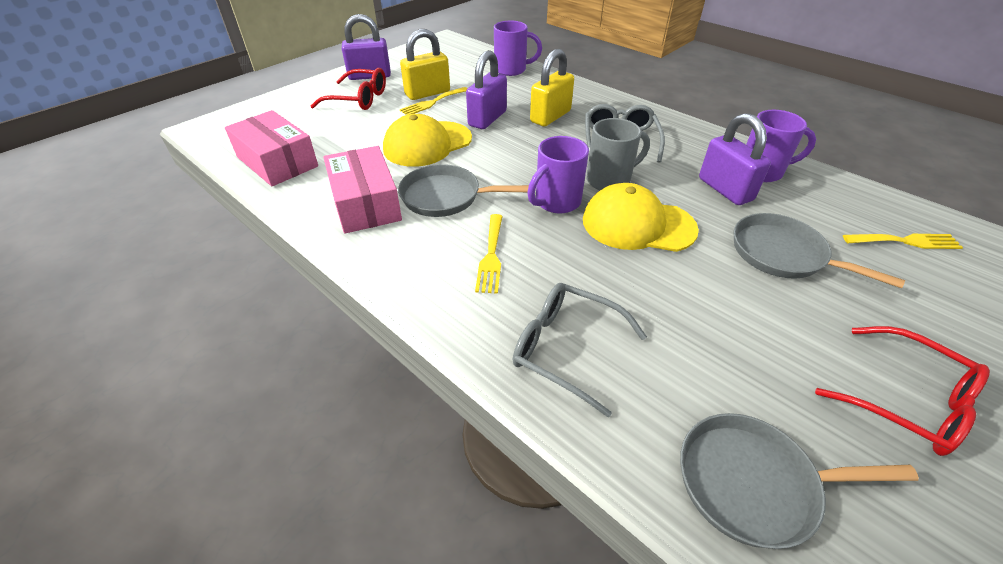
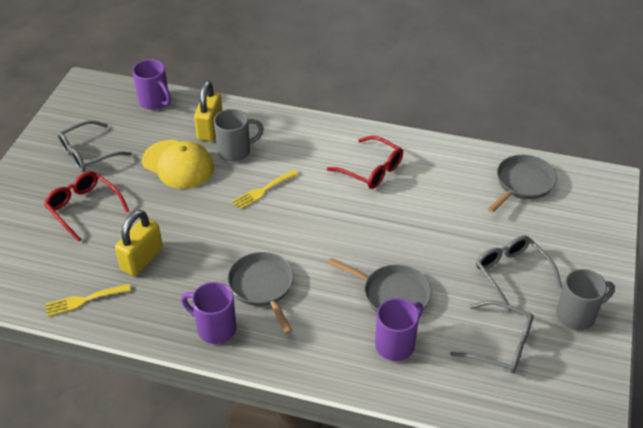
grey glasses: 2 -> 3
grey mug: 1 -> 2
pink box: 2 -> 0
purple padlock: 3 -> 0
yellow cap: 2 -> 1
yellow fork: 3 -> 2

